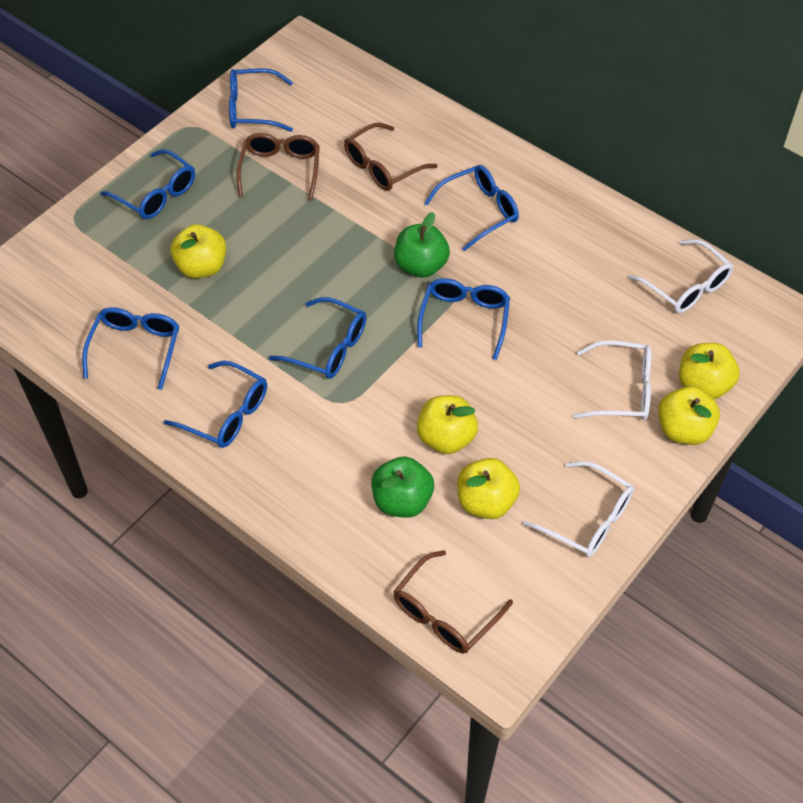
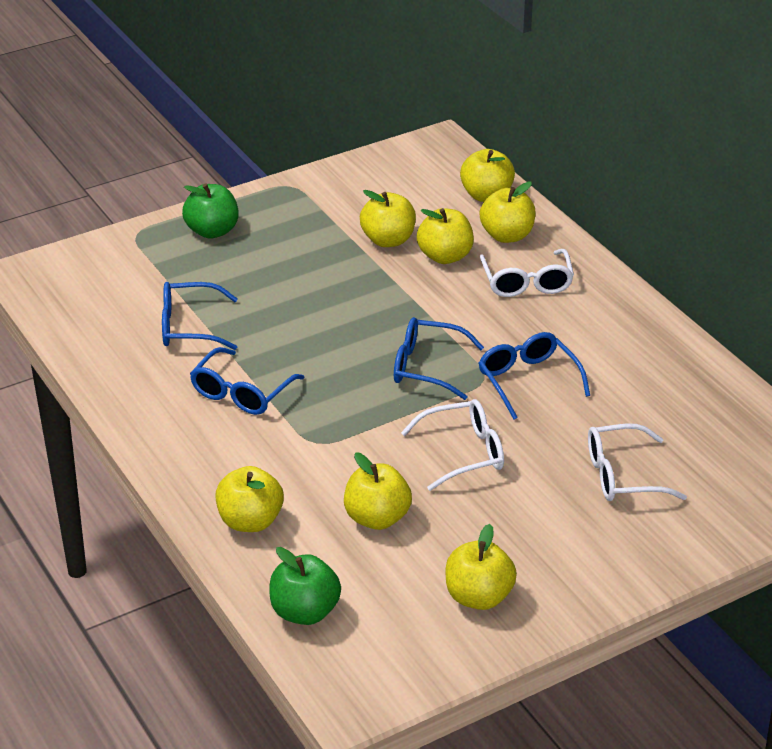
blue glasses: 7 -> 4
brown glasses: 3 -> 0
yellow apple: 5 -> 7

